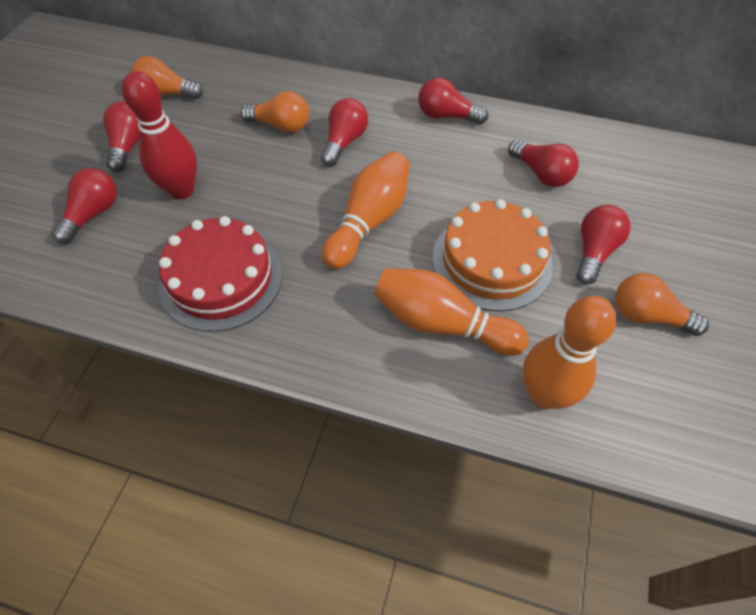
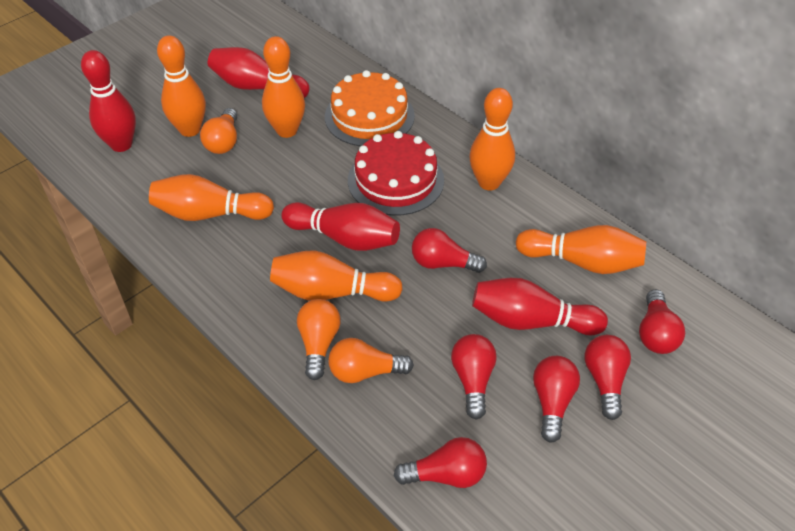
orange bowling pin: 3 -> 6
red bowling pin: 1 -> 4

